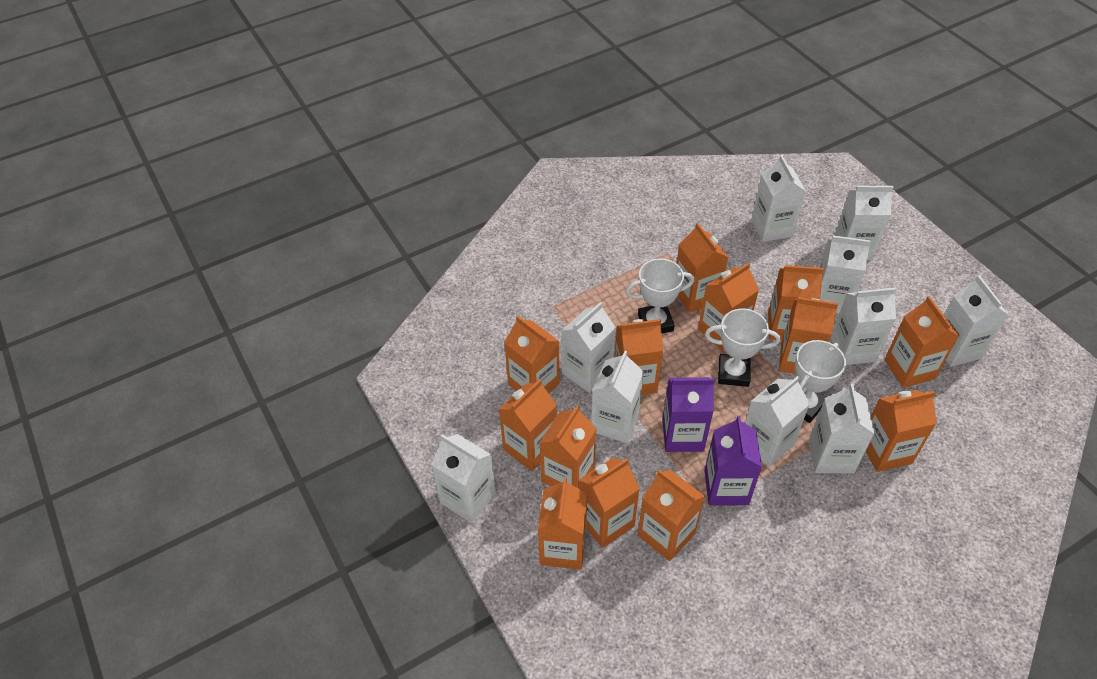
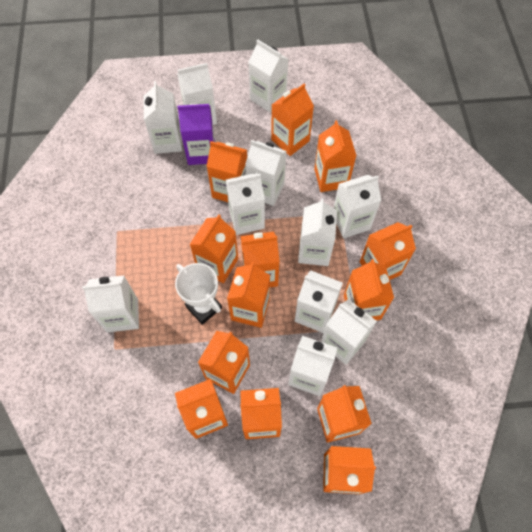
purple carton: 2 -> 1
white carton: 10 -> 11
white trophy: 3 -> 1

